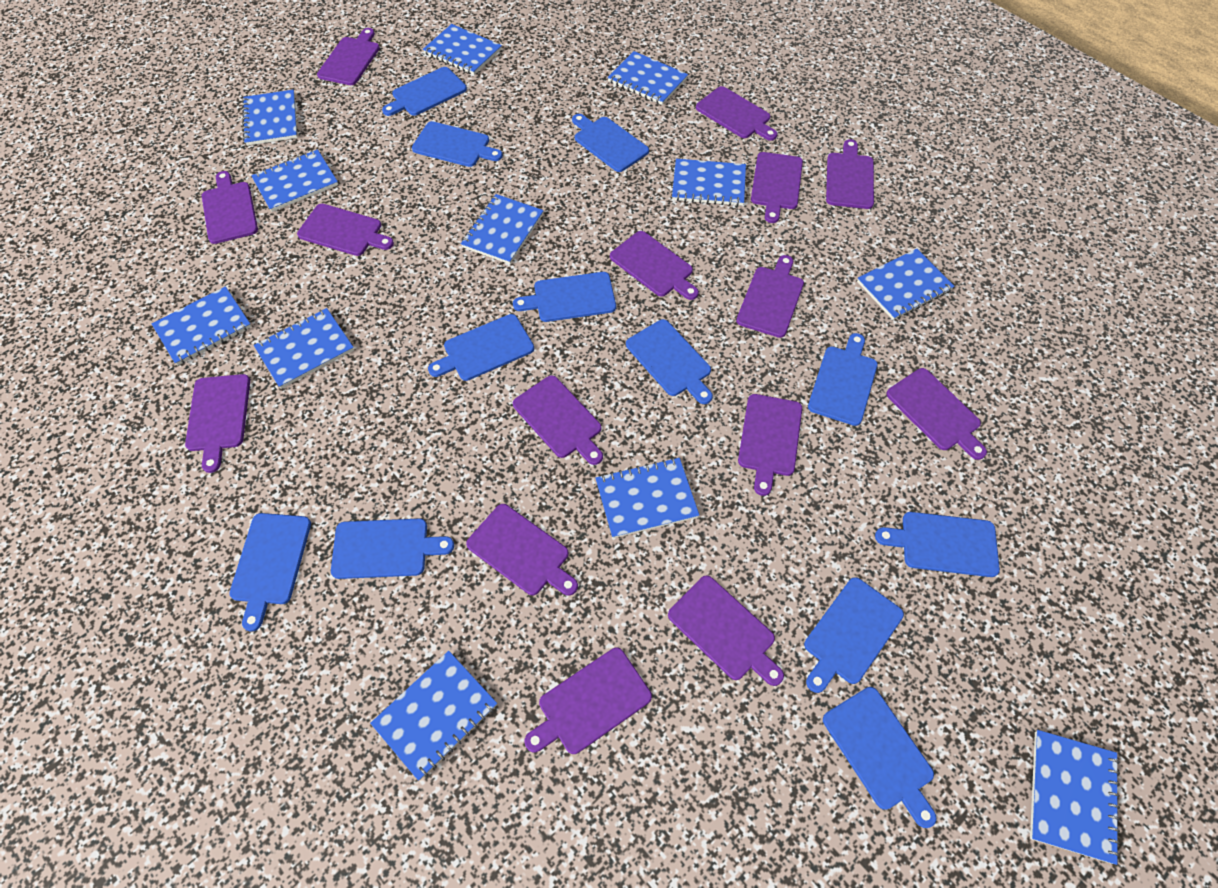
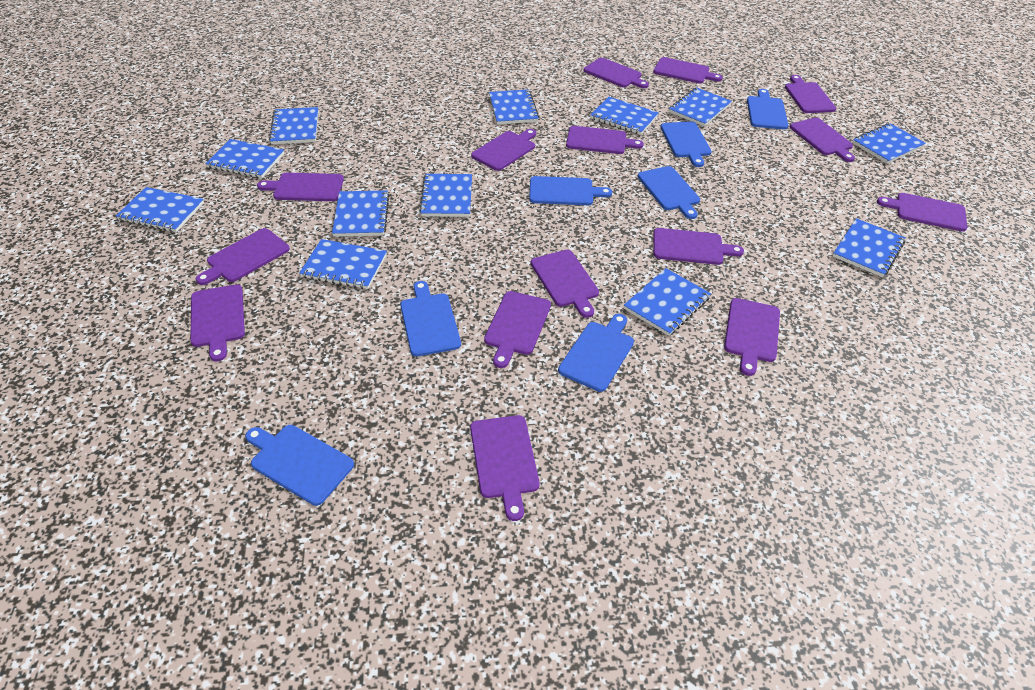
blue cutting board: 12 -> 7

